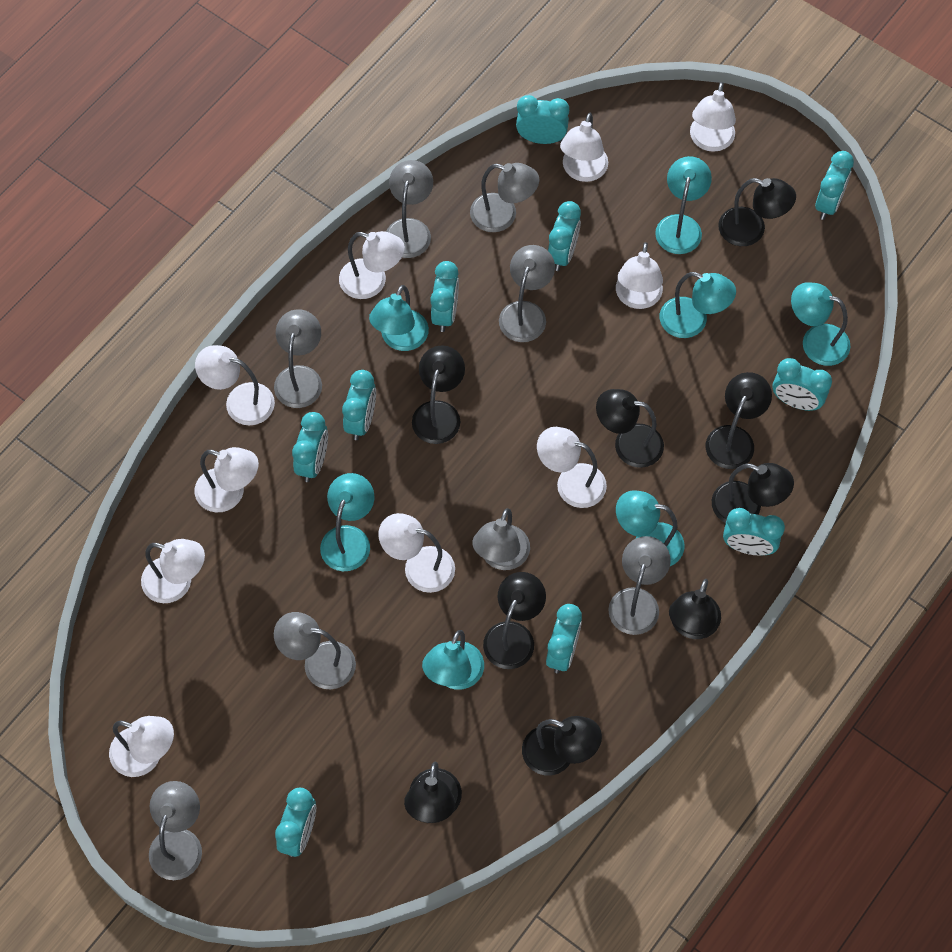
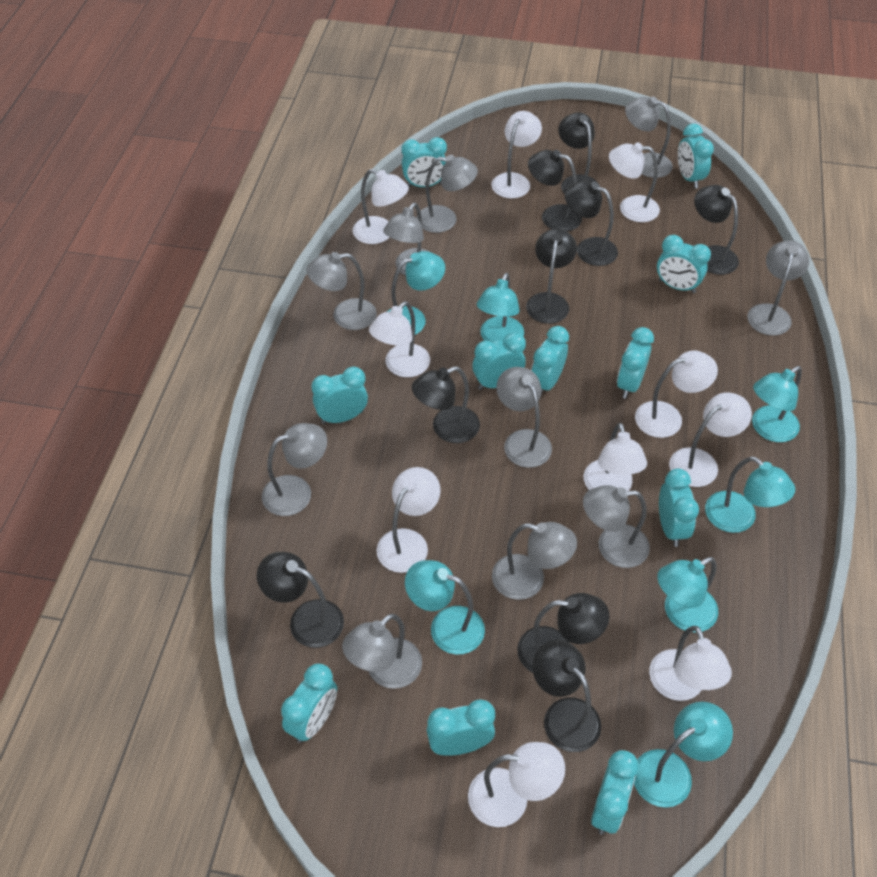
grey lamp: 8 -> 10
turquoise clock: 10 -> 11

